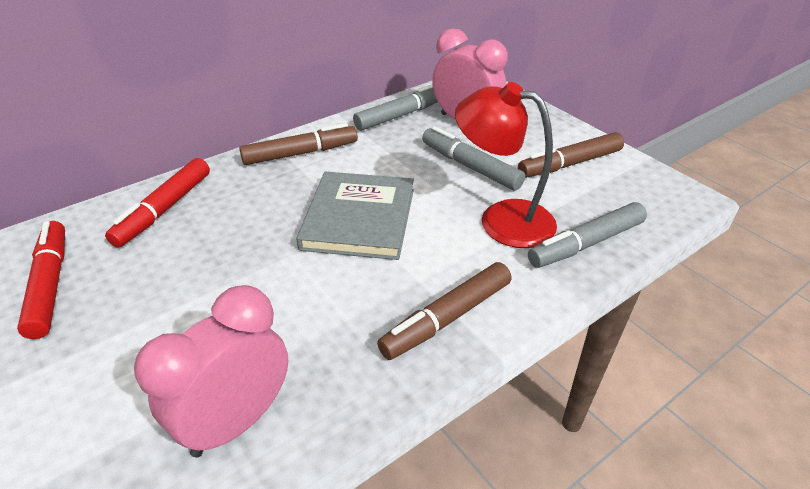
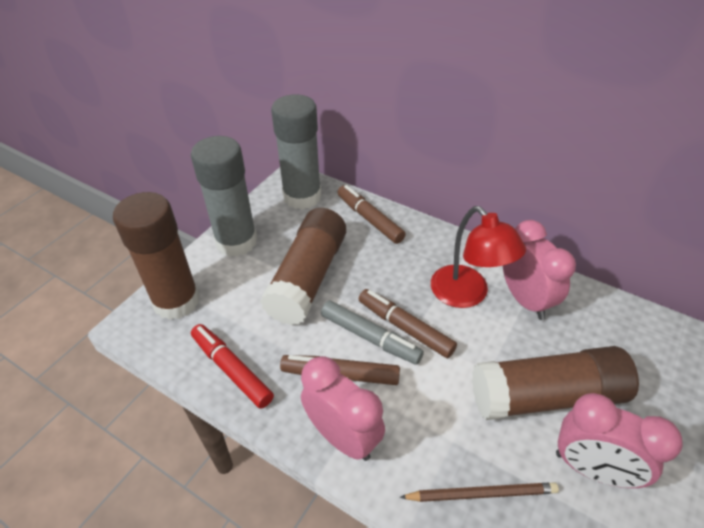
brown glue stick: 0 -> 3
brown pencil: 0 -> 1
grey book: 1 -> 0
grey glue stick: 0 -> 2
grey marker: 3 -> 1
pink clock: 2 -> 3
red marker: 2 -> 1

